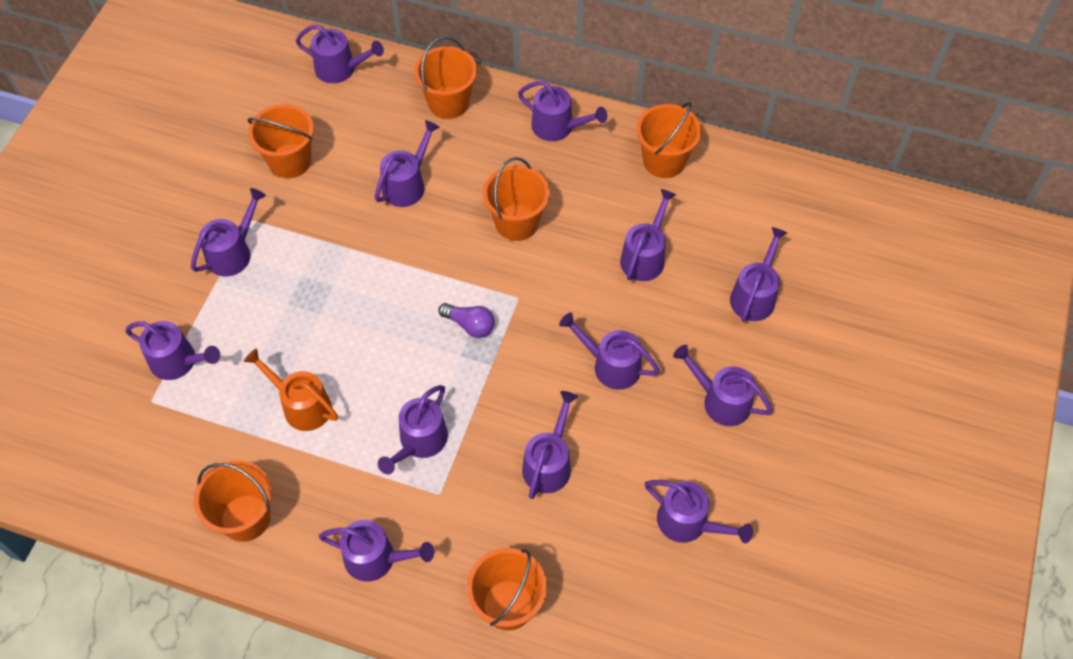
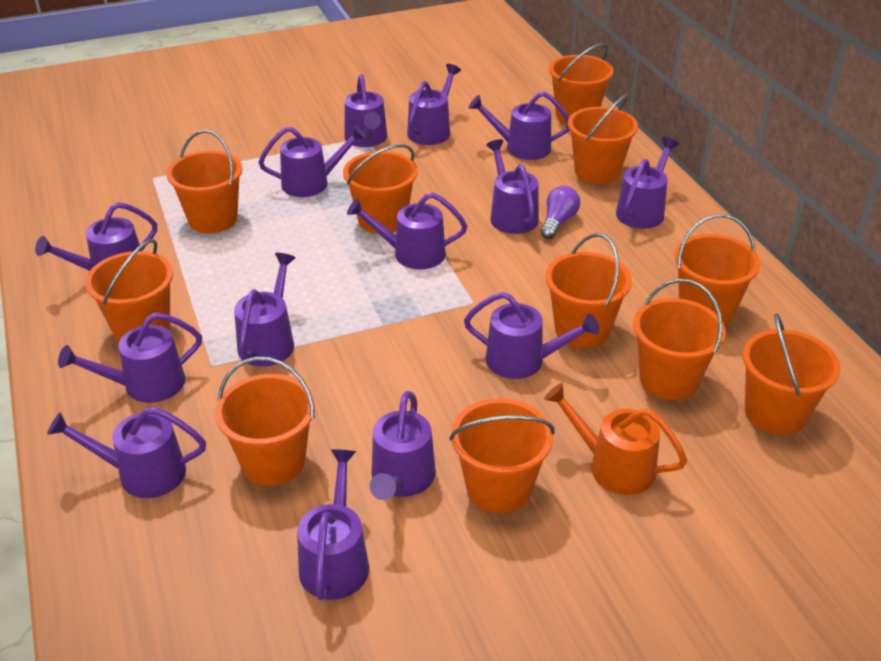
orange bucket: 6 -> 11
purple watering can: 13 -> 14

